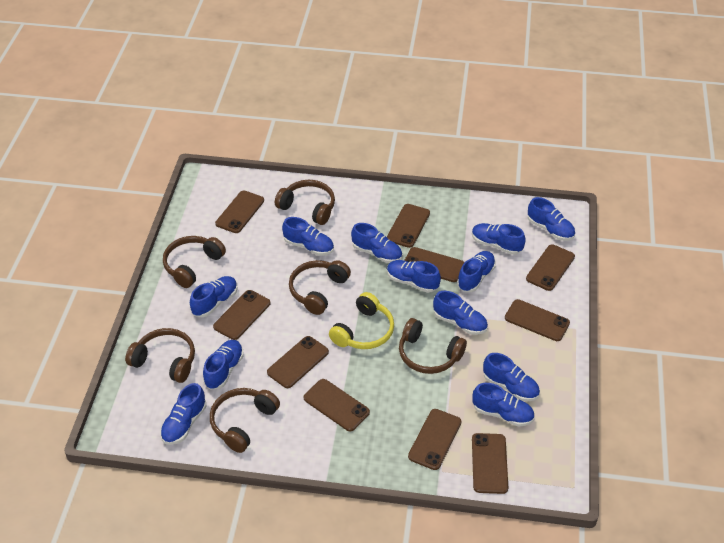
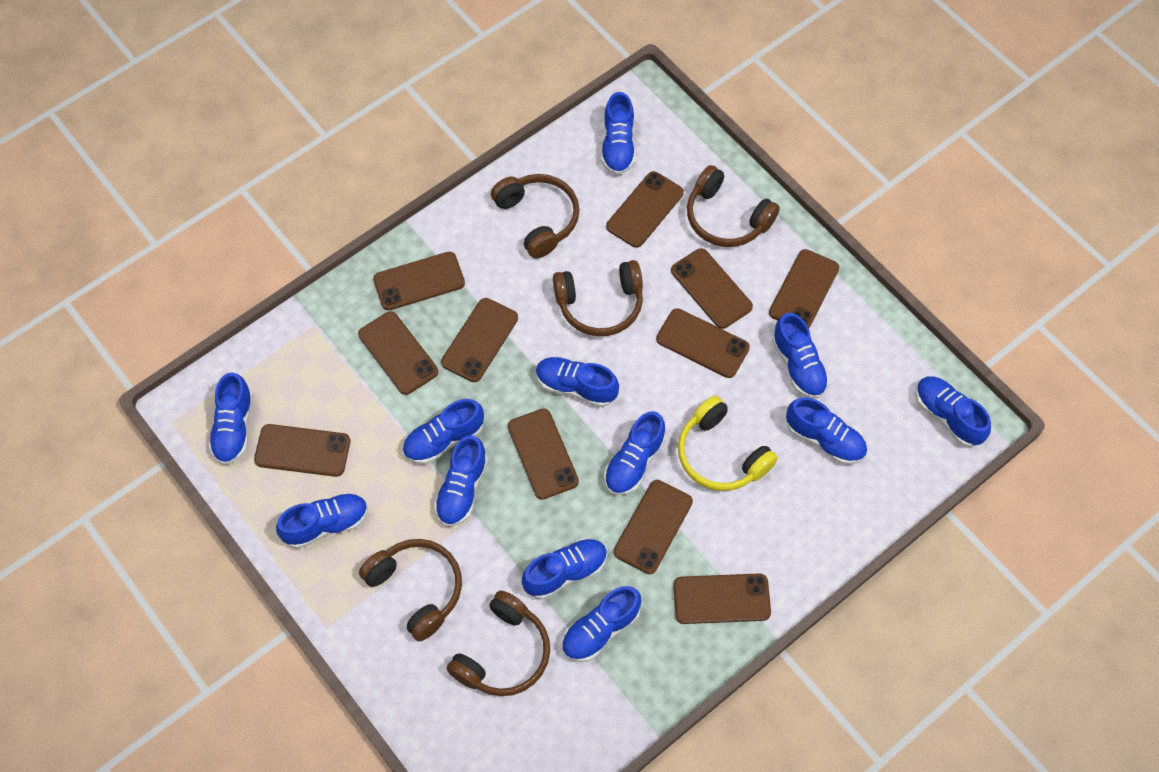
brown headphones: 6 -> 5
brown phone: 10 -> 11

